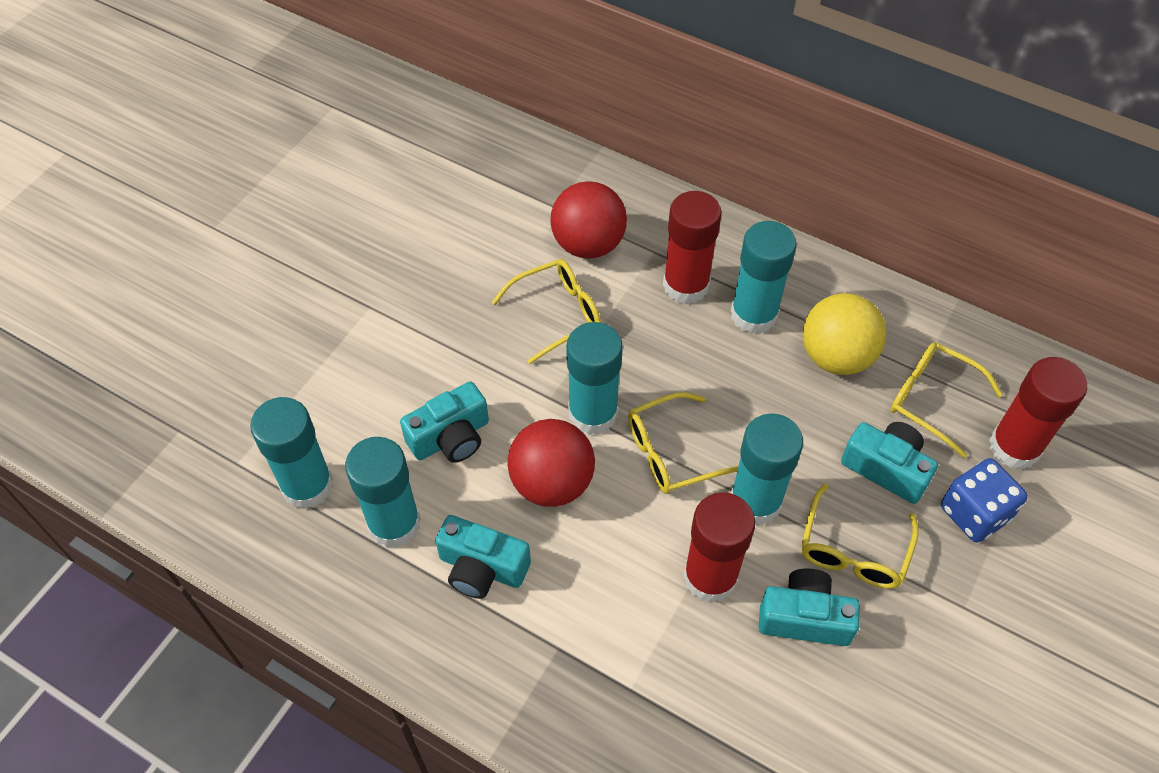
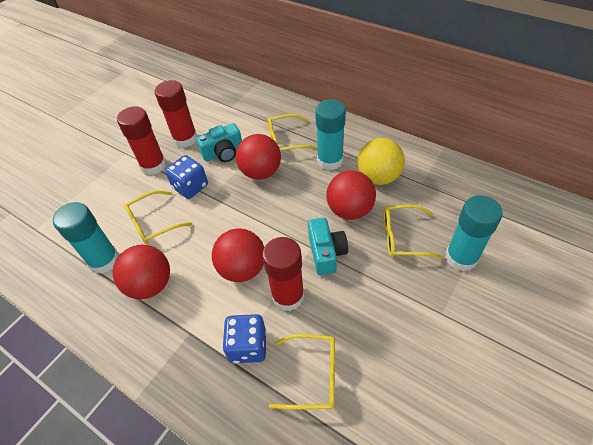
blue dice: 1 -> 2
red ball: 2 -> 4
turquoise camera: 4 -> 2
turquoise glue stick: 5 -> 3

